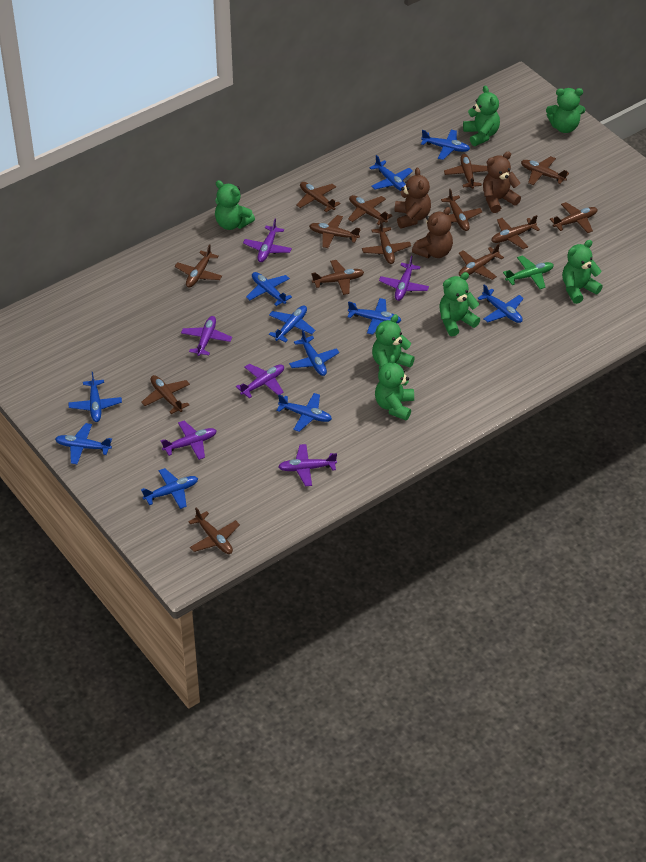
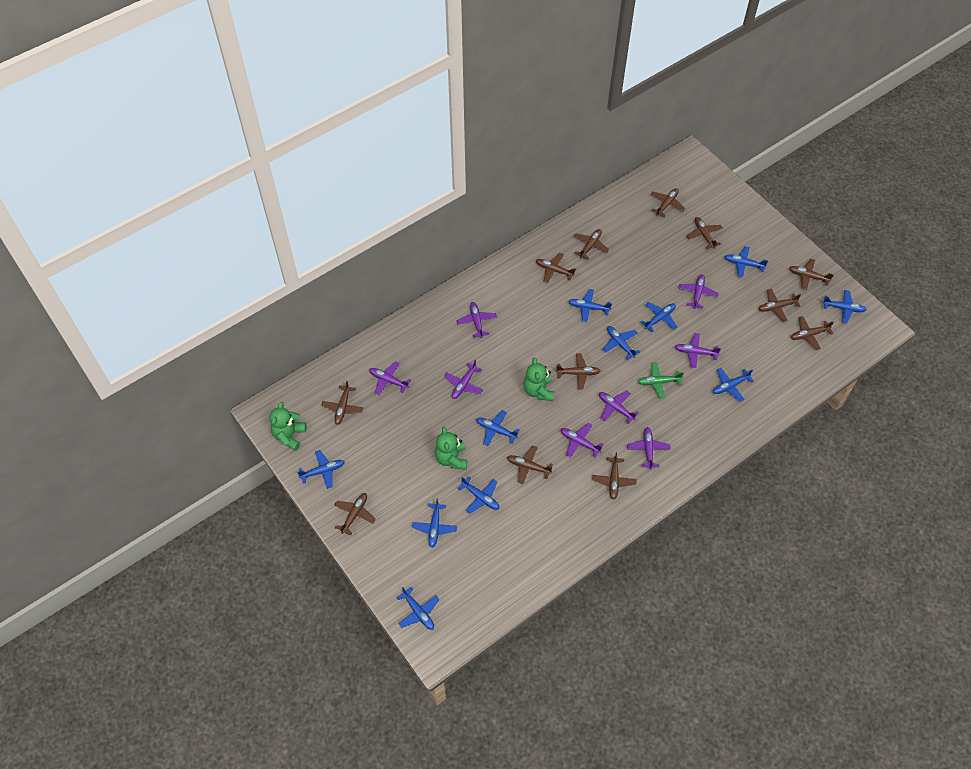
brown plane: 14 -> 12
brown teddy bear: 3 -> 0
green teddy bear: 7 -> 3
purple plane: 6 -> 8

